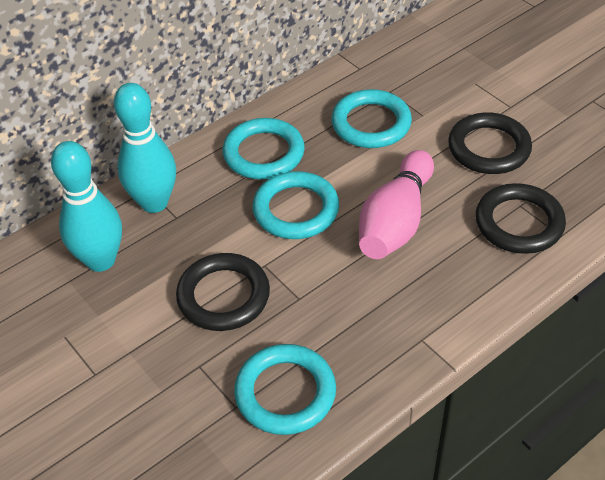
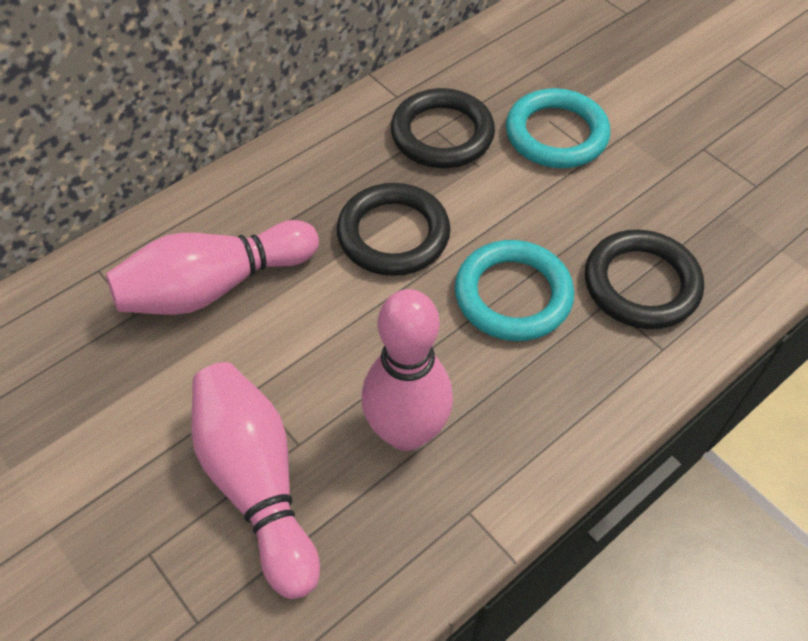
pink bowling pin: 1 -> 3
turquoise bowling pin: 2 -> 0
turquoise ring: 4 -> 2

